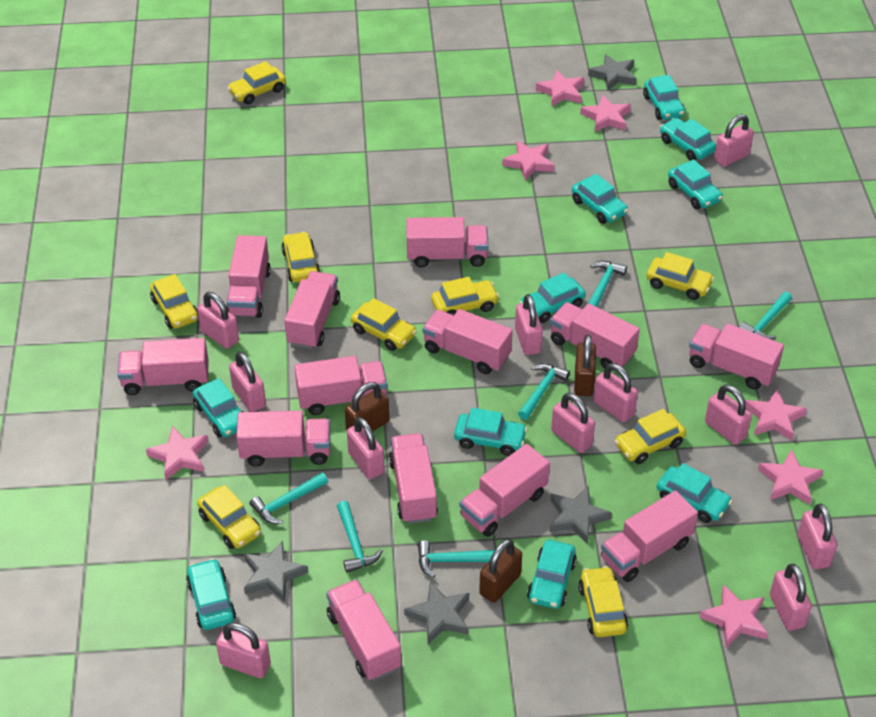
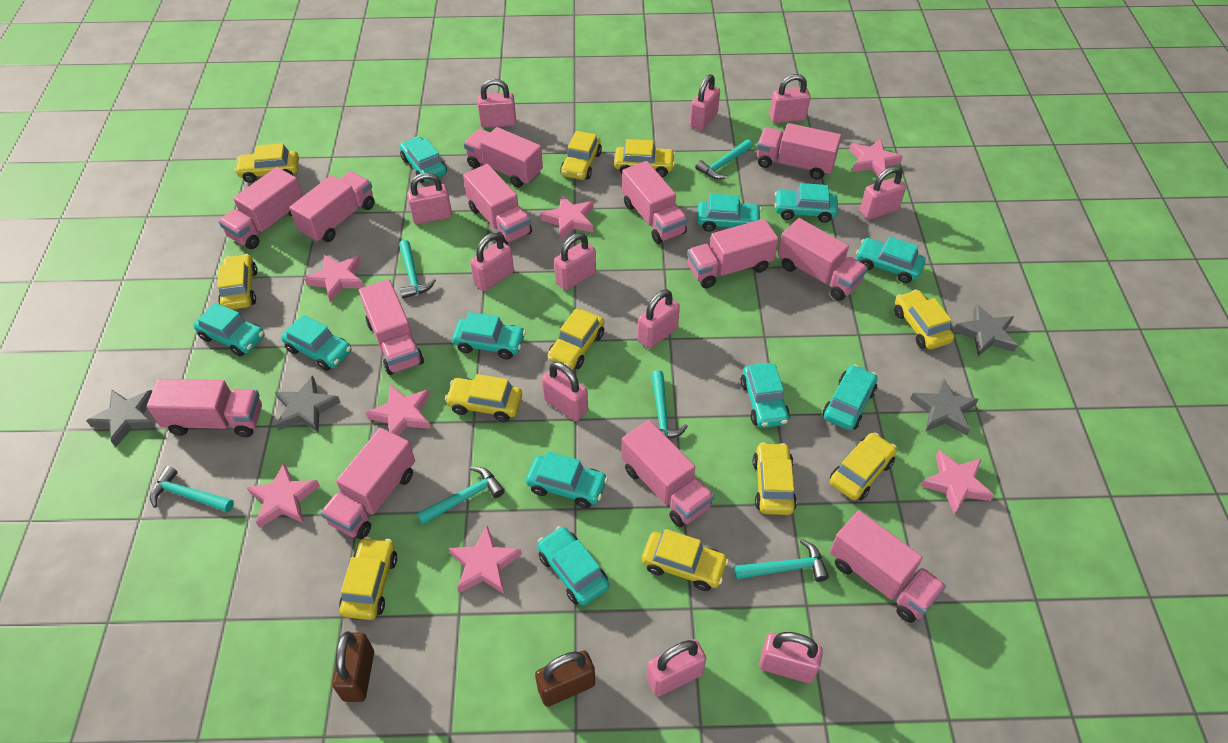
brown padlock: 3 -> 2
turquoise car: 10 -> 11
yellow car: 9 -> 11

